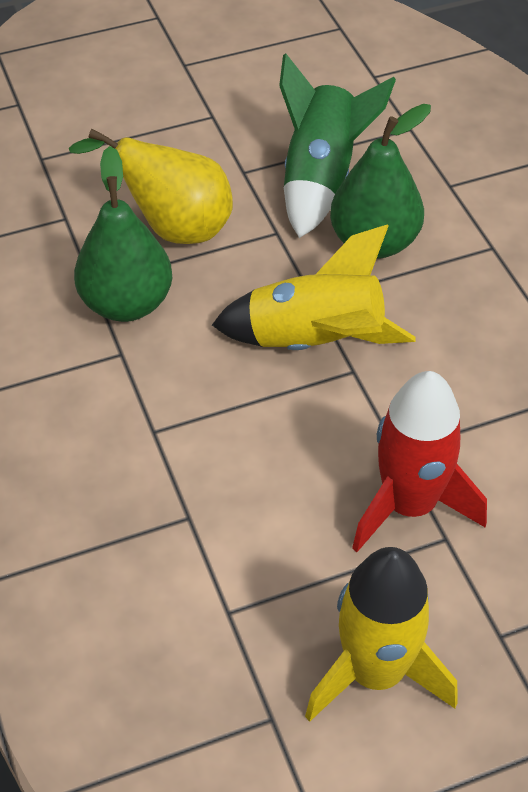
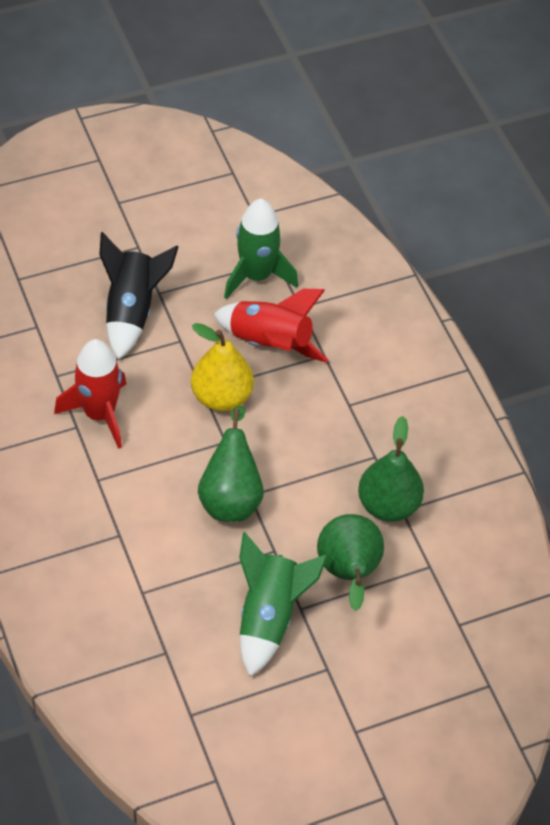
black rocket: 0 -> 1
green pear: 2 -> 3
green rocket: 1 -> 2
red rocket: 1 -> 2
yellow rocket: 2 -> 0

